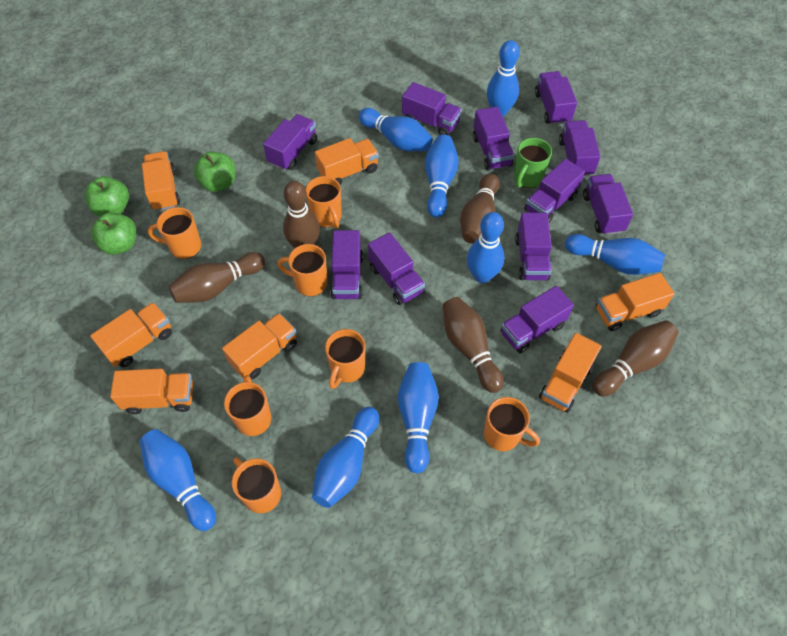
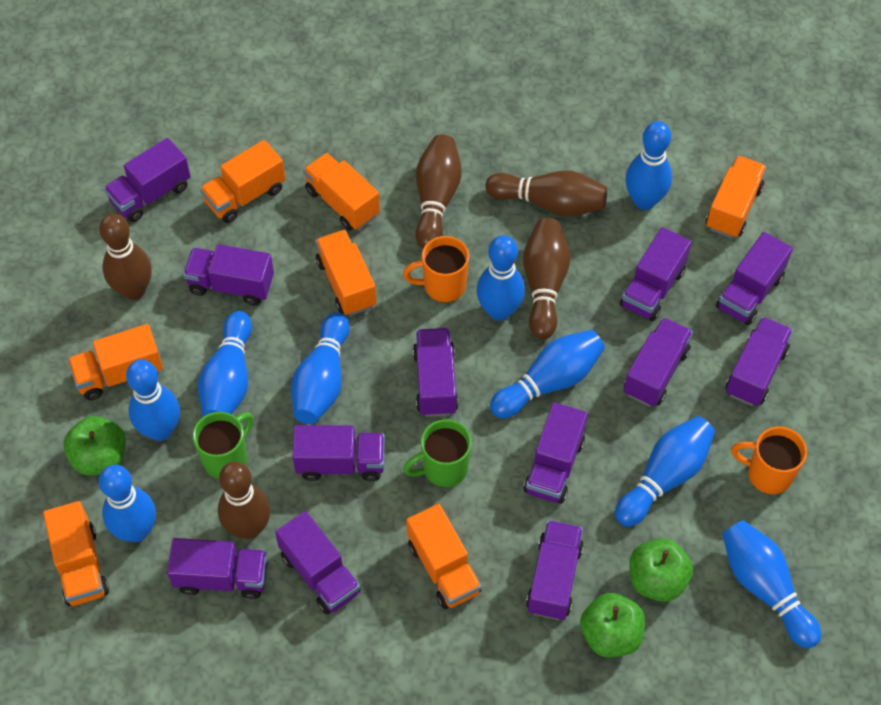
blue bowling pin: 8 -> 9
green mug: 1 -> 2
orange mug: 7 -> 2
purple truck: 11 -> 12

